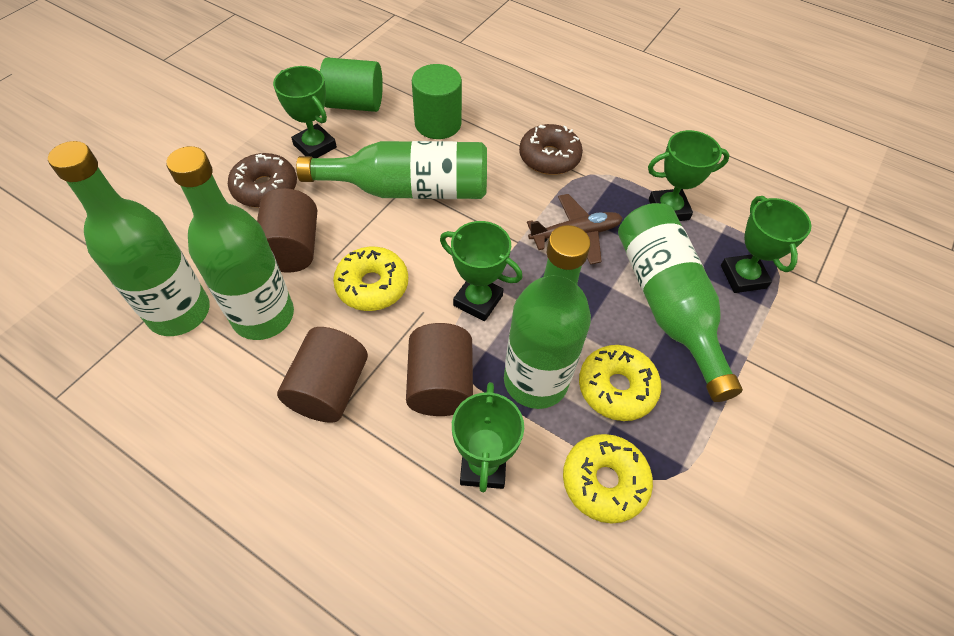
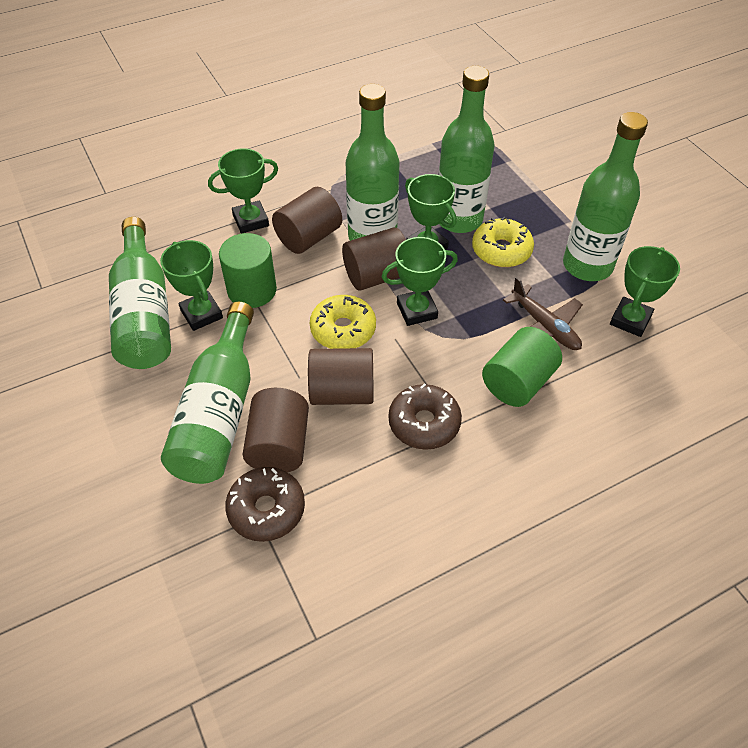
brown cylinder: 3 -> 4
yellow donut: 3 -> 2

